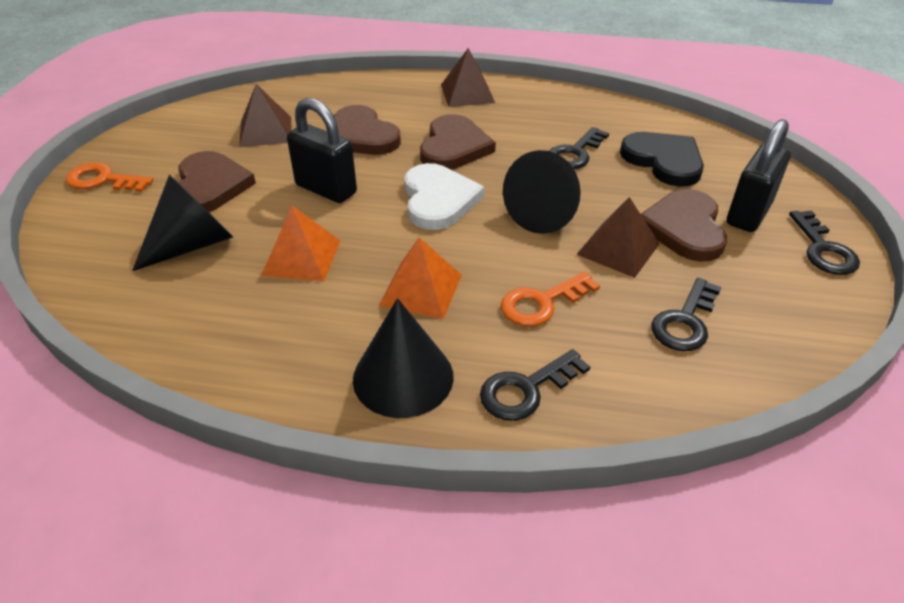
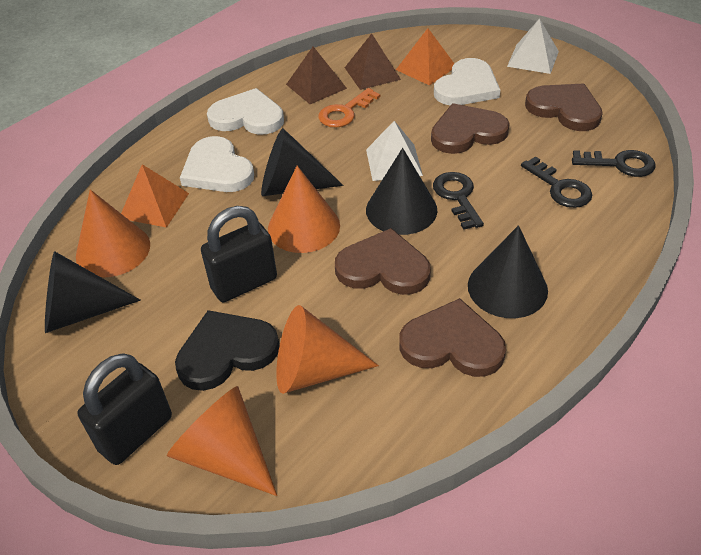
black cone: 3 -> 4
black key: 4 -> 3
brown pyramid: 3 -> 2
orange cone: 0 -> 4
orange key: 2 -> 1
white heart: 1 -> 3
white pyramid: 0 -> 2

